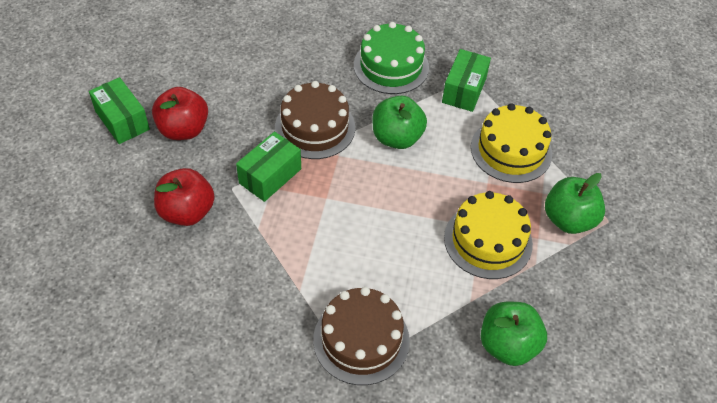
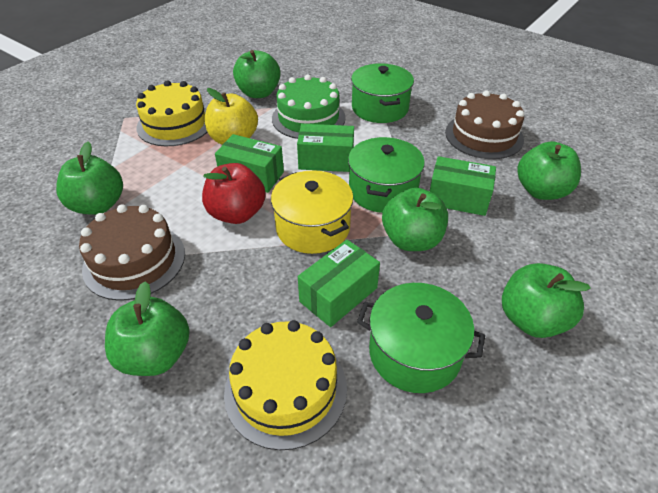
green apple: 3 -> 6
green box: 3 -> 4
green pot: 0 -> 3
red apple: 2 -> 1
yellow apple: 0 -> 1
yellow pot: 0 -> 1

